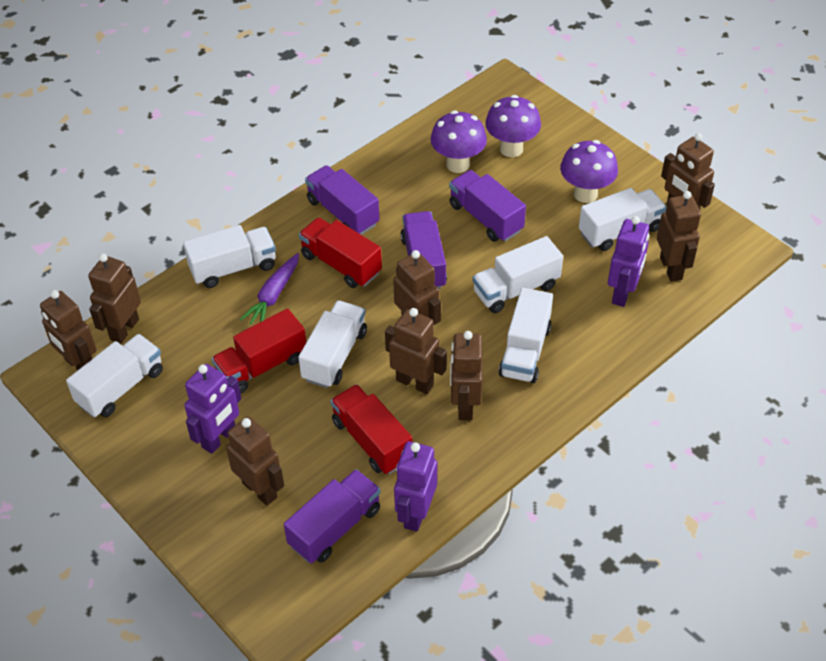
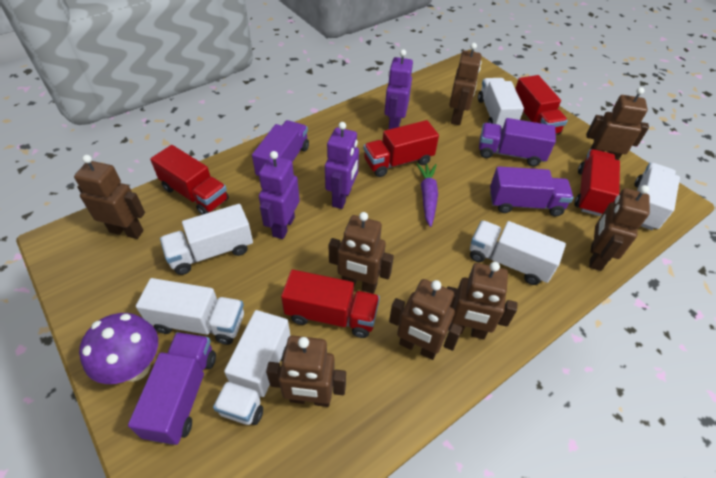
purple mushroom: 3 -> 1
red truck: 3 -> 5

